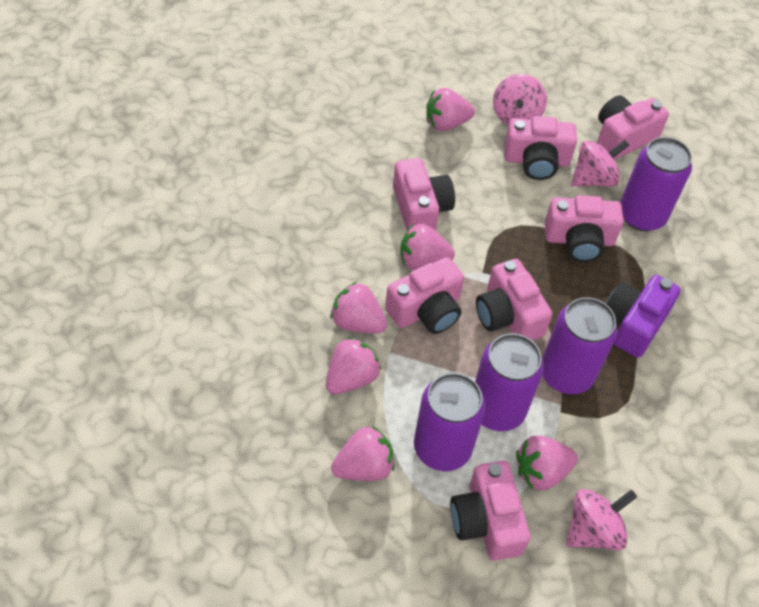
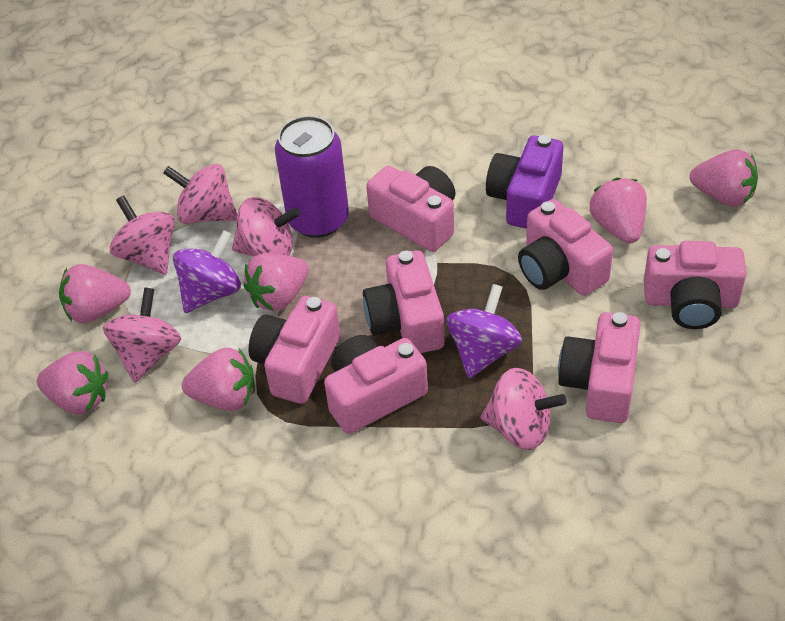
pink spinning top: 3 -> 5
purple can: 4 -> 1
purple spinning top: 0 -> 2

